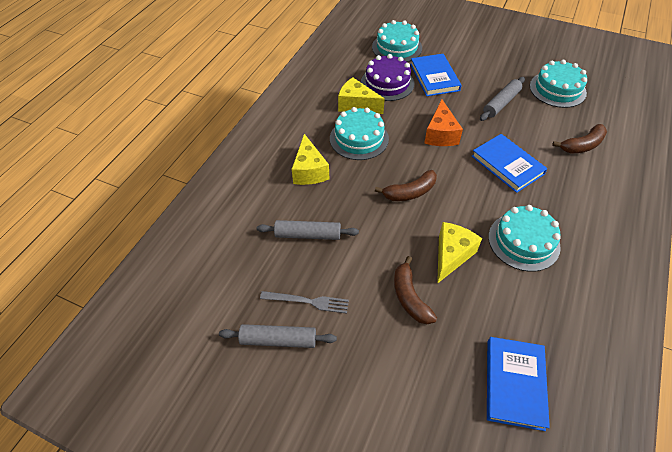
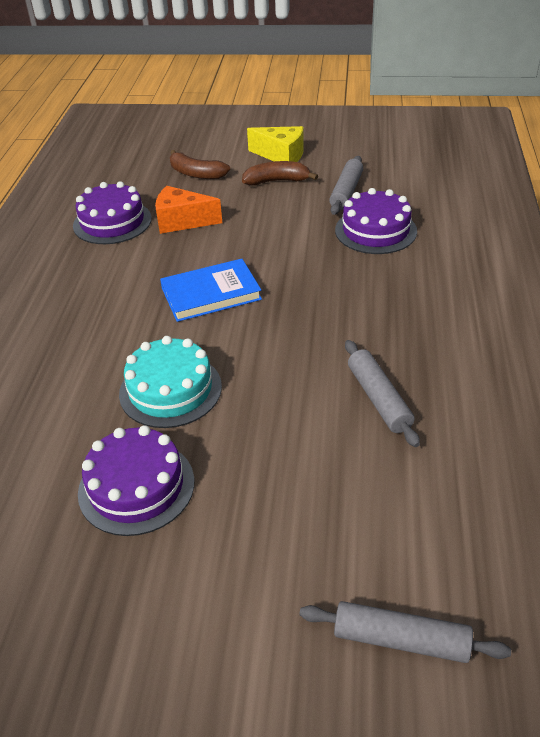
blue book: 3 -> 1
brown banana: 3 -> 2
grey fork: 1 -> 0
purple cake: 1 -> 3
turquoise cake: 4 -> 1
yellow cheese: 3 -> 1

